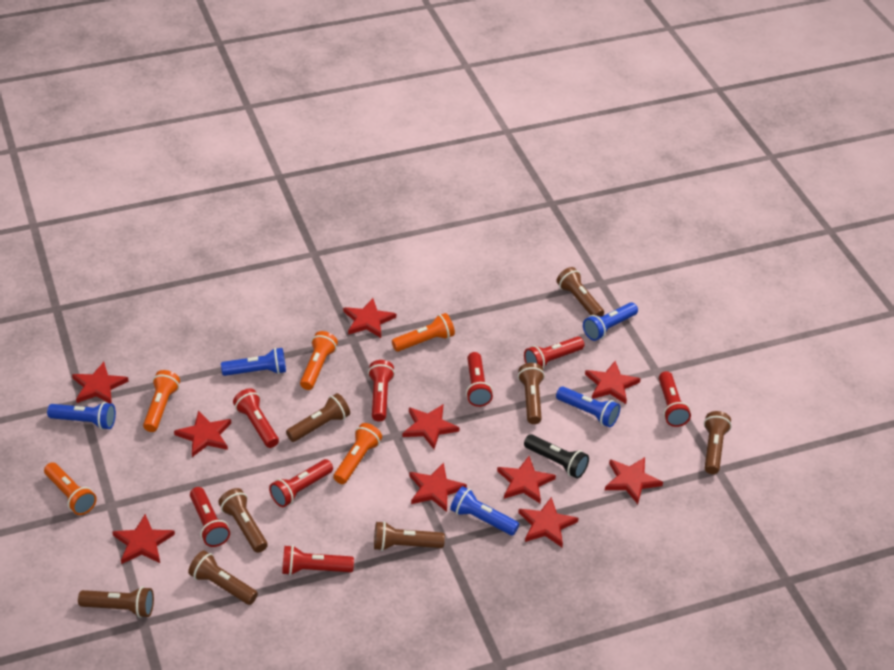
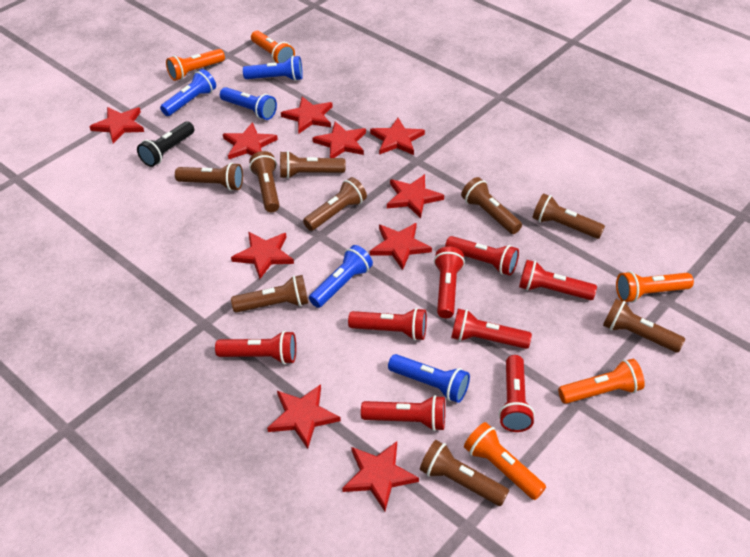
brown flashlight: 8 -> 9

